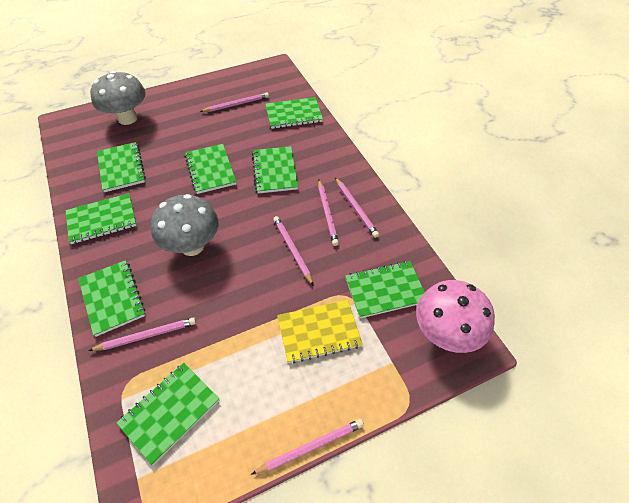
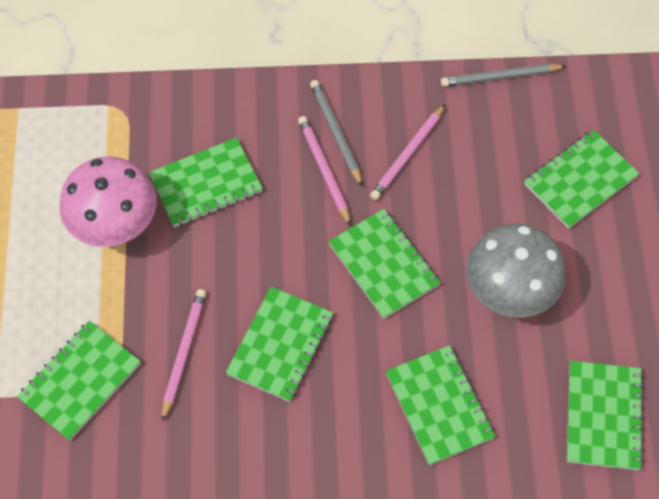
green notebook: 8 -> 7
grey mushroom: 2 -> 1
grey pencil: 0 -> 2
pink pencil: 6 -> 3
yellow notebook: 1 -> 0

